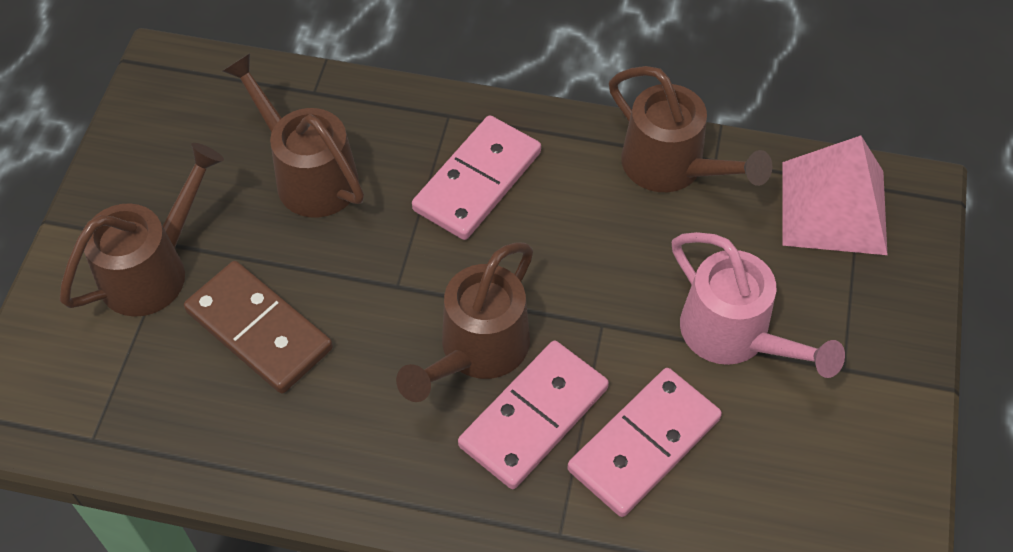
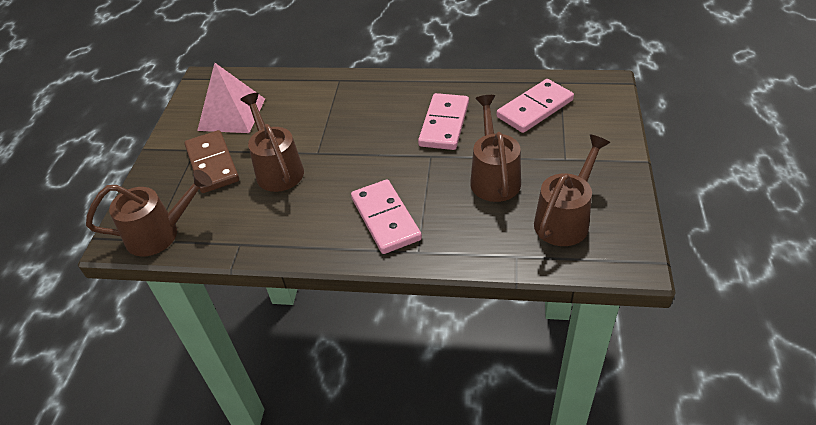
pink watering can: 1 -> 0

